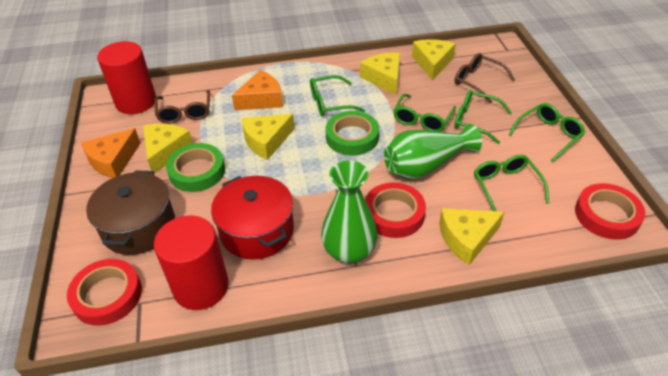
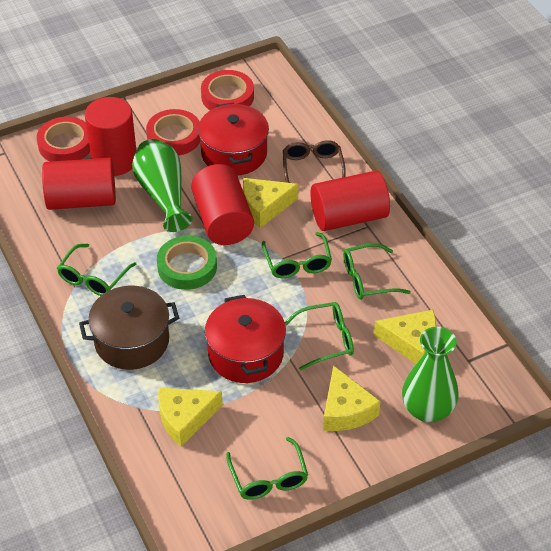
brown glasses: 2 -> 1
green tape: 2 -> 1
orange cheese: 2 -> 0
red cylinder: 2 -> 4
red pot: 1 -> 2
yellow cheese: 5 -> 4

